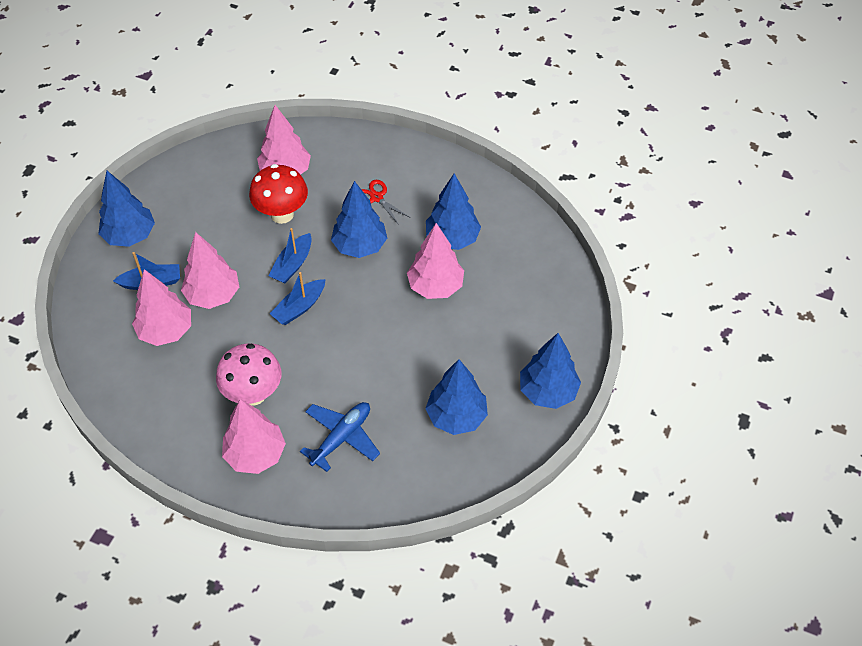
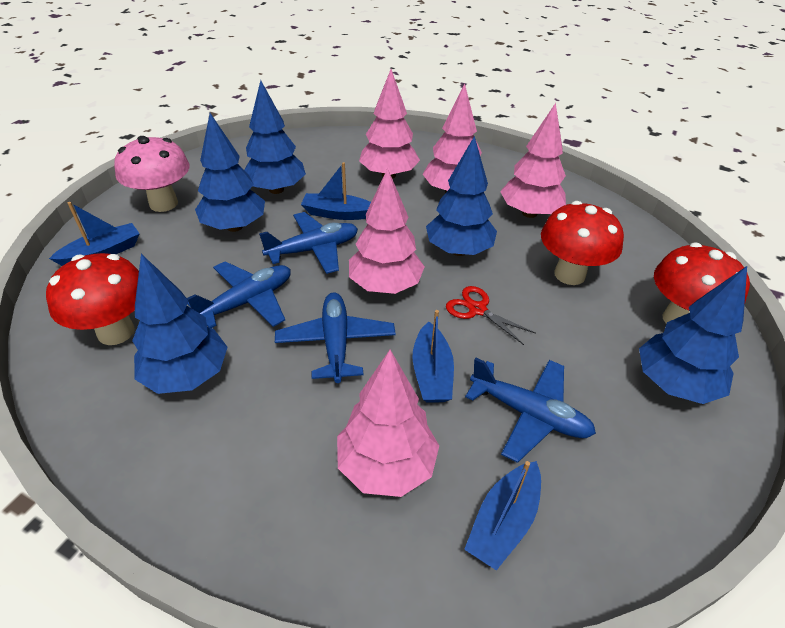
blue boat: 3 -> 4
blue plane: 1 -> 4
red mushroom: 1 -> 3

